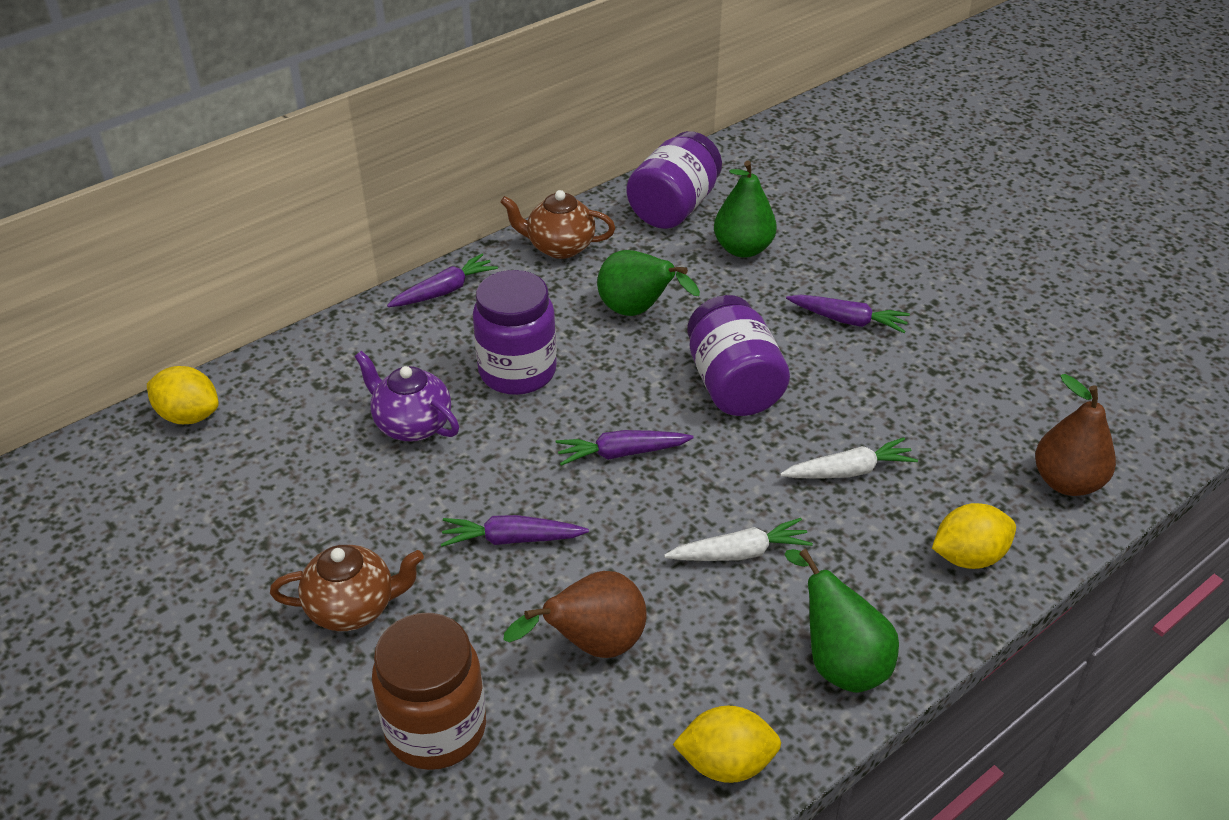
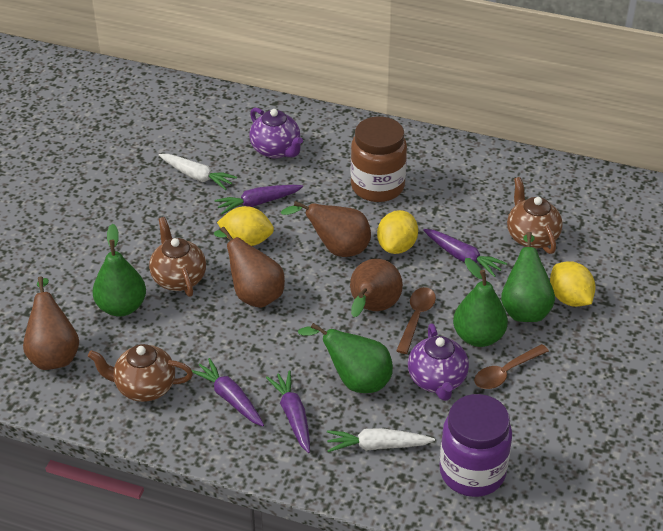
brown pear: 2 -> 4
brown spoon: 0 -> 2
brown teapot: 2 -> 3
green pear: 3 -> 4
purple jar: 3 -> 1
purple teapot: 1 -> 2

